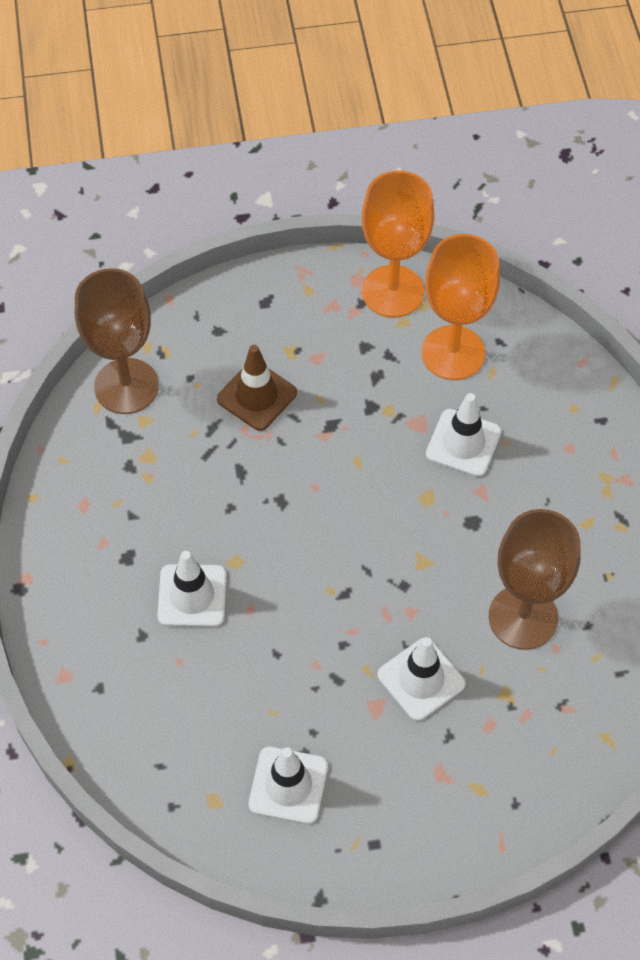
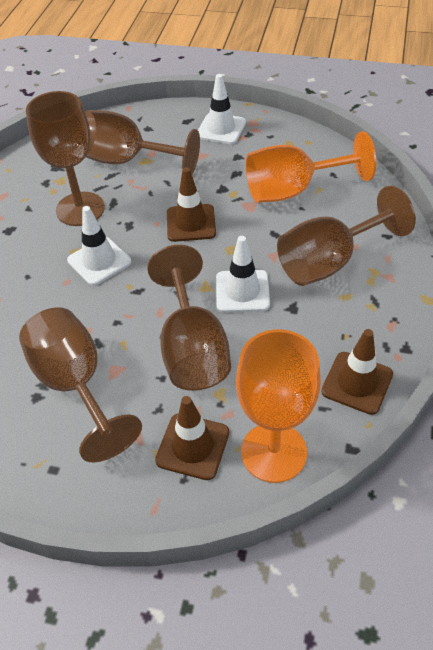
brown goblet: 2 -> 5
brown traffic cone: 1 -> 3
white traffic cone: 4 -> 3

